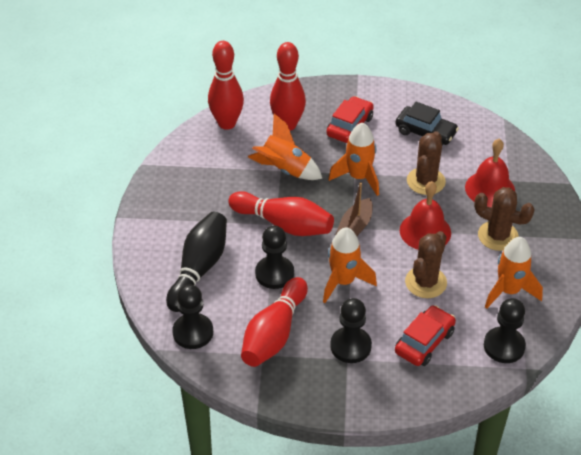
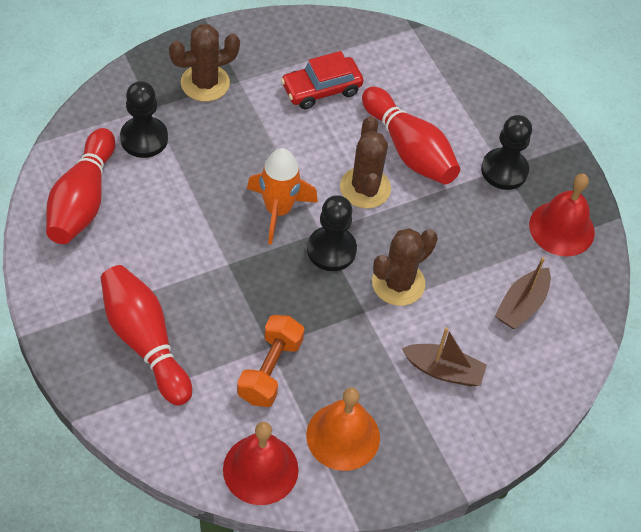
black bowling pin: 1 -> 0
black car: 1 -> 0
black pawn: 4 -> 3
brown boat: 1 -> 2
orange bell: 0 -> 1
orange dumbbell: 0 -> 1
orange rocket: 4 -> 1
red bowling pin: 4 -> 3
red car: 2 -> 1

